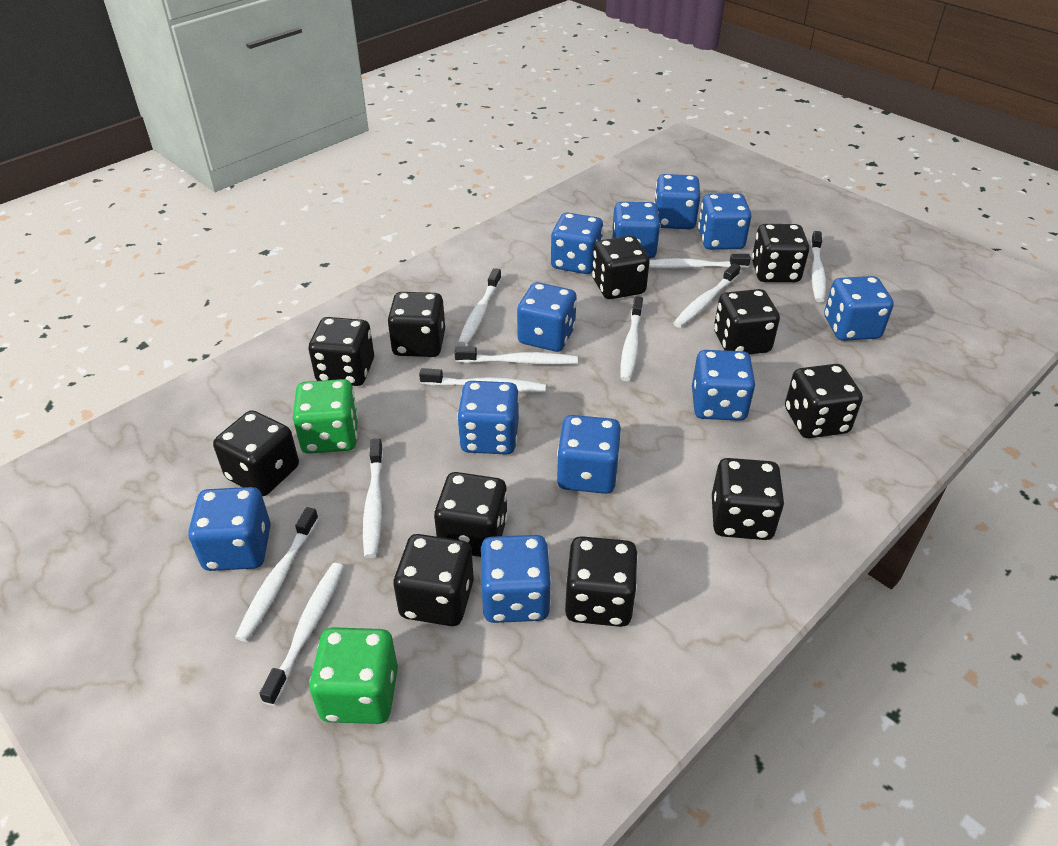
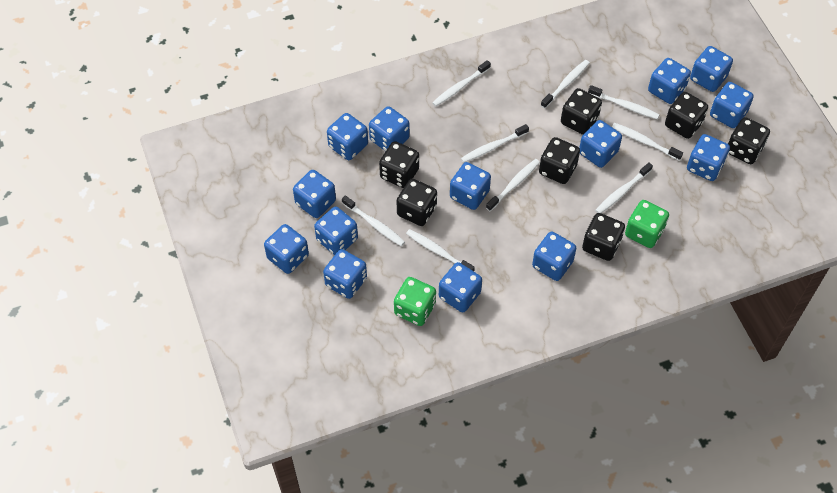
black dice: 11 -> 7
blue dice: 11 -> 14
white toothbrush: 10 -> 9

